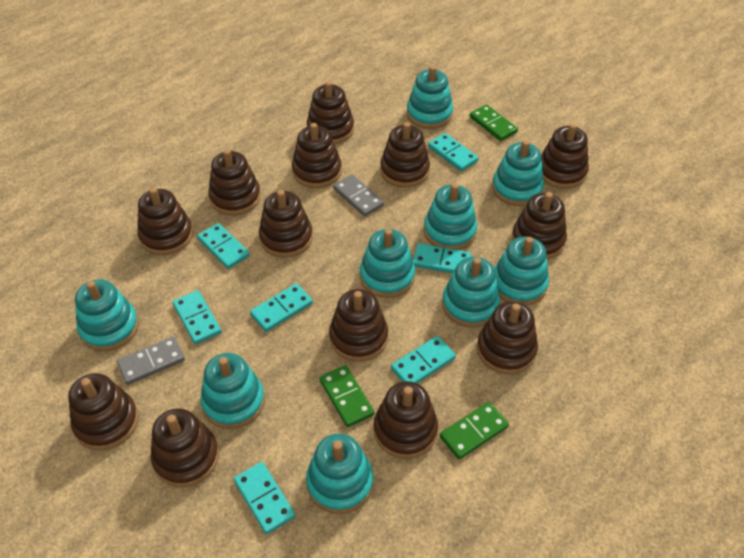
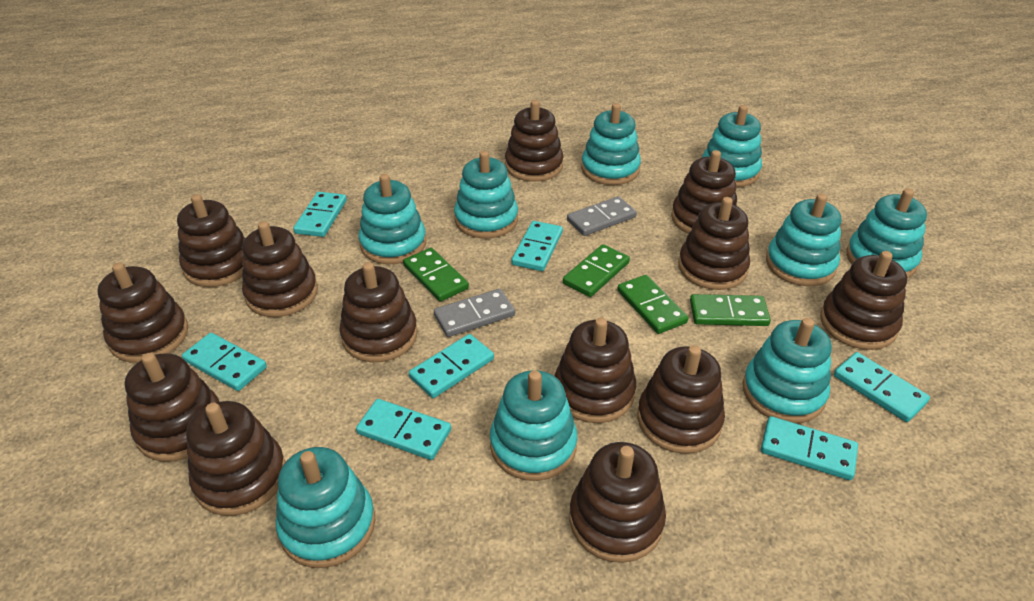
green domino: 3 -> 4

